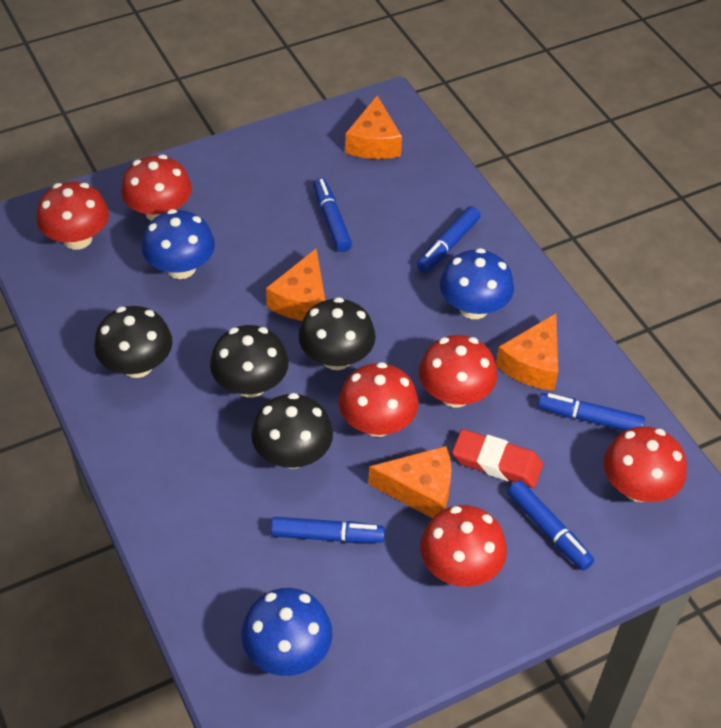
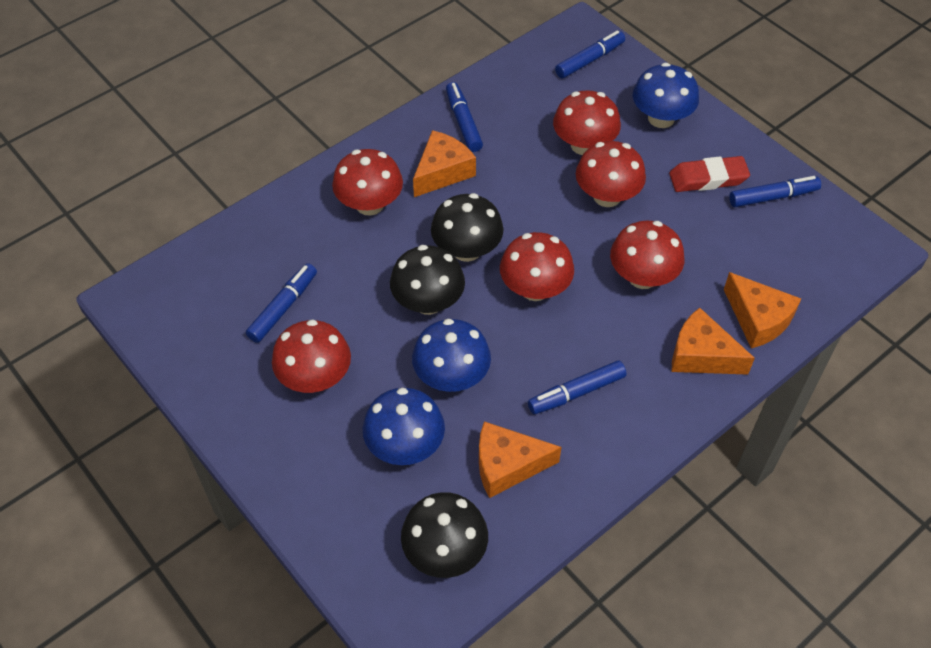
black mushroom: 4 -> 3

